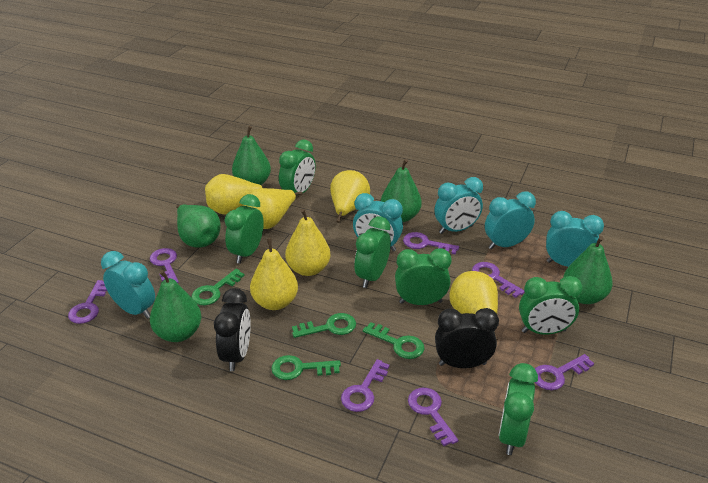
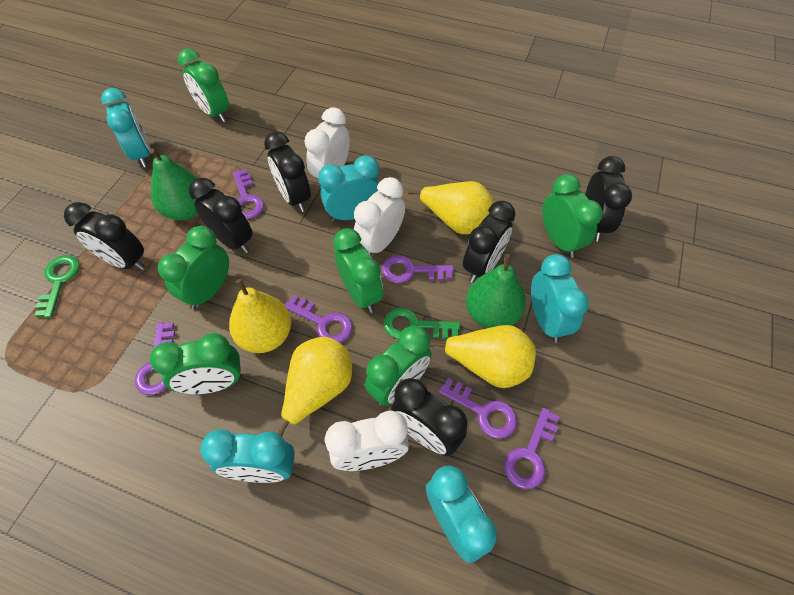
black clock: 2 -> 6
green key: 4 -> 2
green pear: 5 -> 2
purple key: 7 -> 6
white clock: 0 -> 3
yellow pear: 6 -> 4

